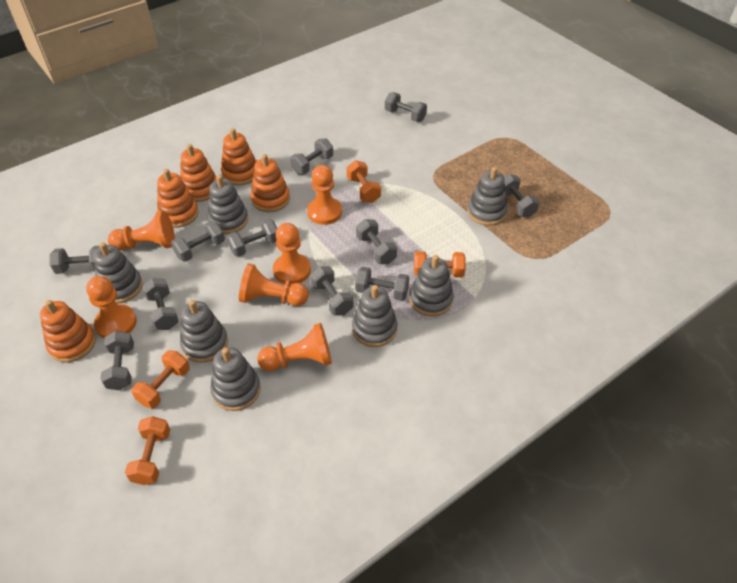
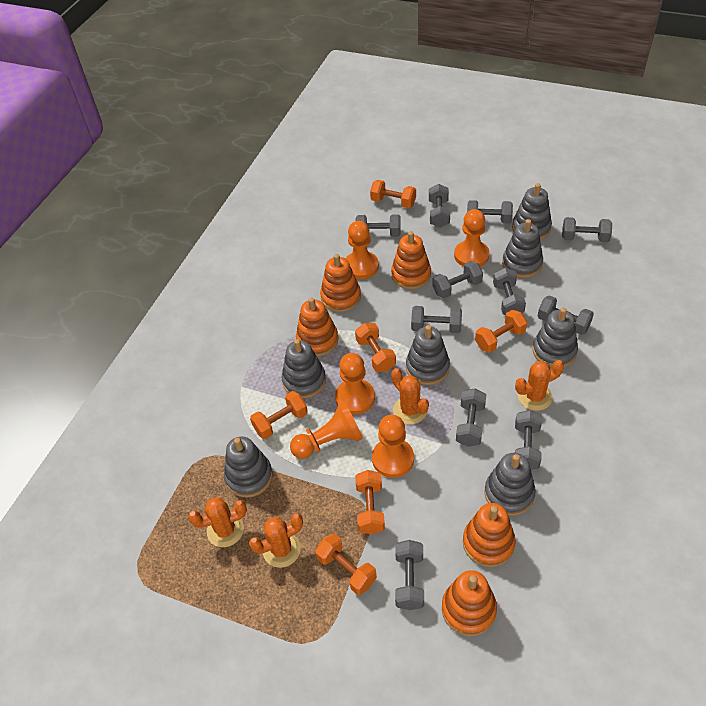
orange cactus: 0 -> 4
orange dumbbell: 4 -> 6
orange pawn: 6 -> 5

